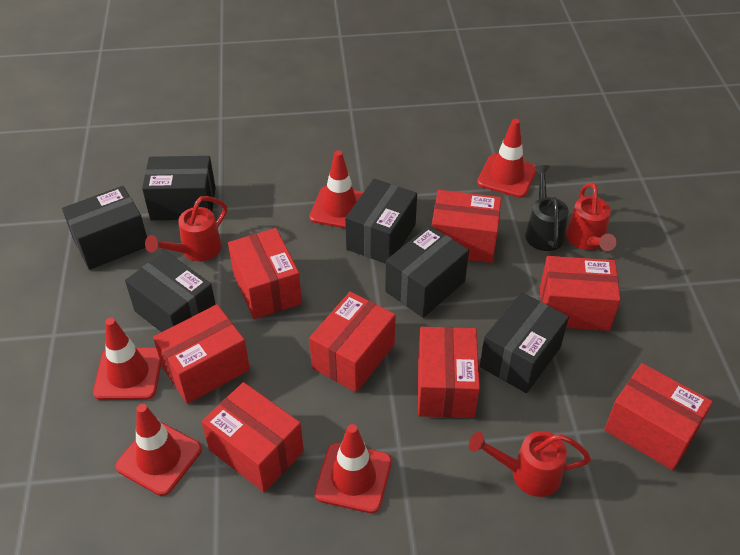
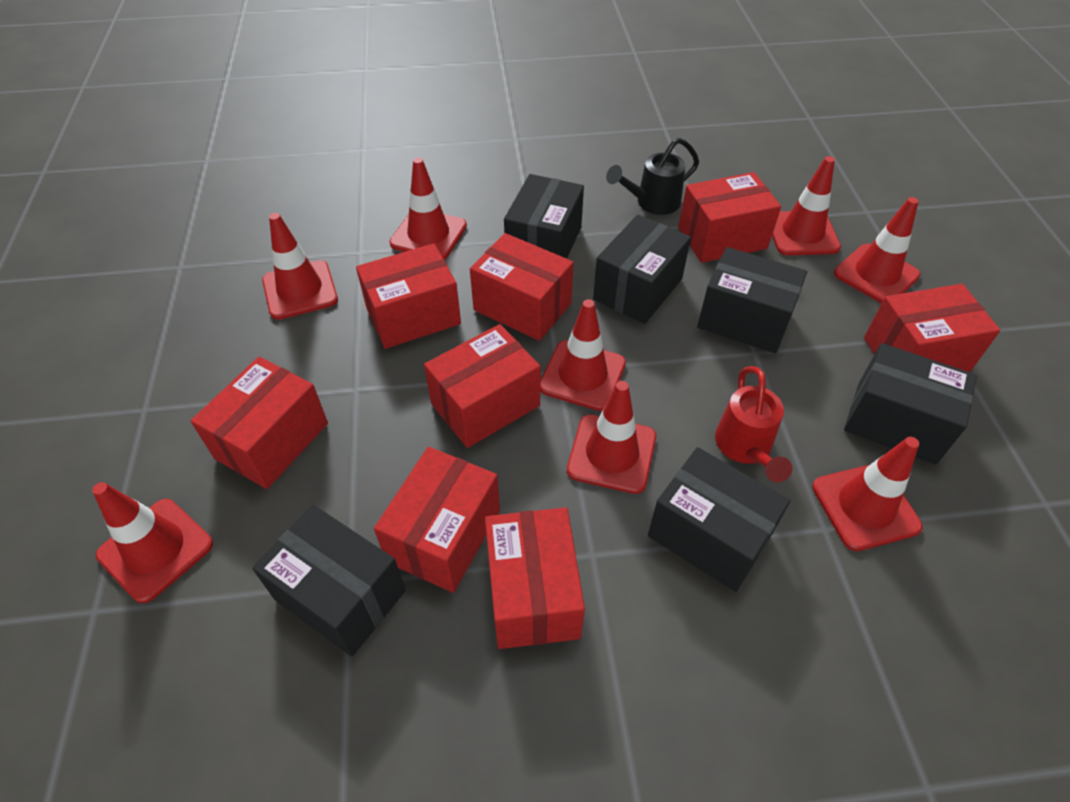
red traffic cone: 5 -> 8
red watering can: 3 -> 1

